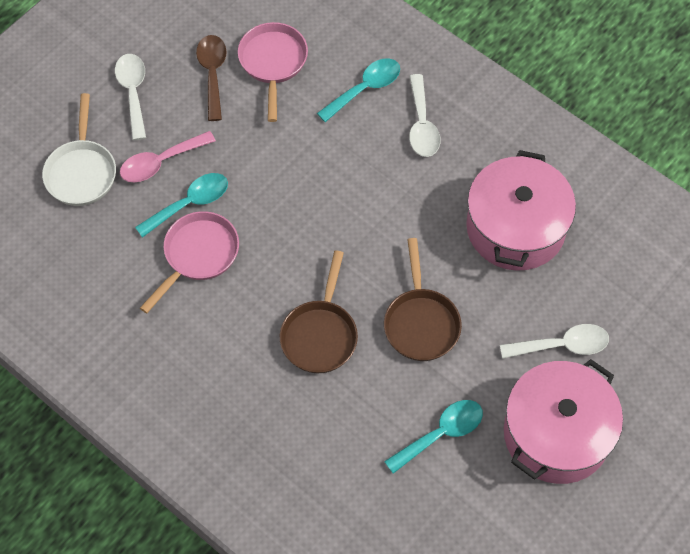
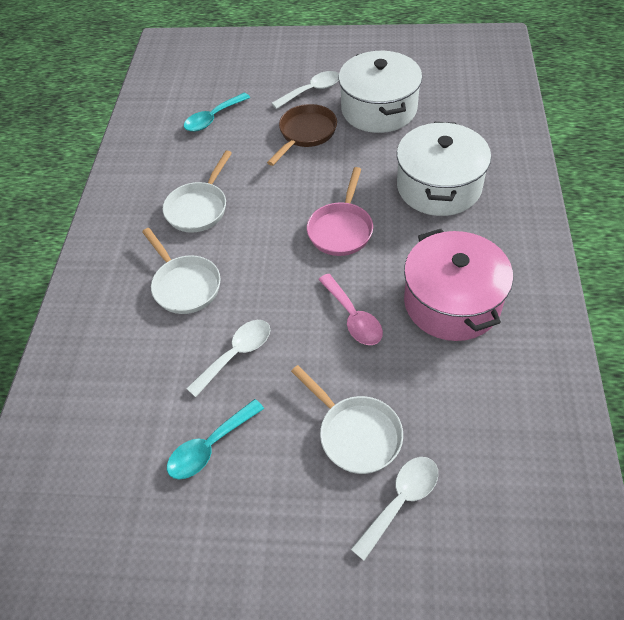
brown pan: 2 -> 1
brown spoon: 1 -> 0
pink pan: 2 -> 1
pink pot: 2 -> 1
turquoise spoon: 3 -> 2
white pan: 1 -> 3
white pot: 0 -> 2

